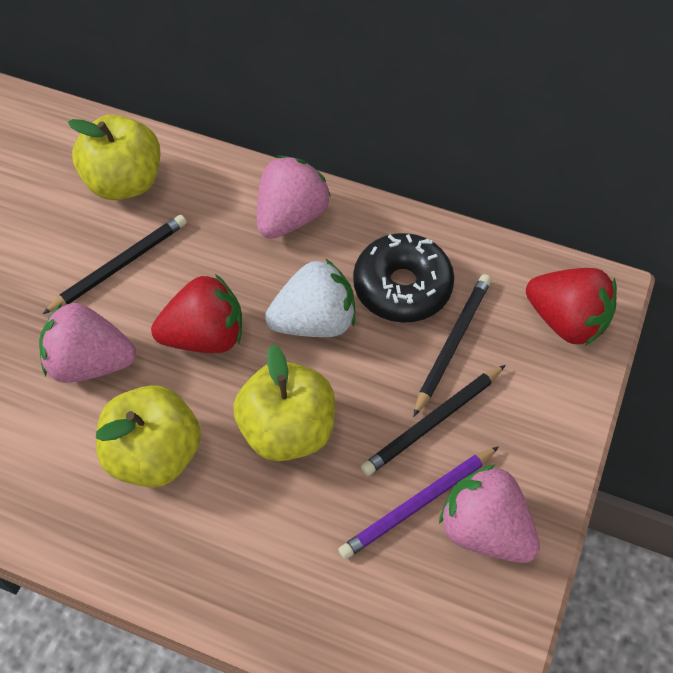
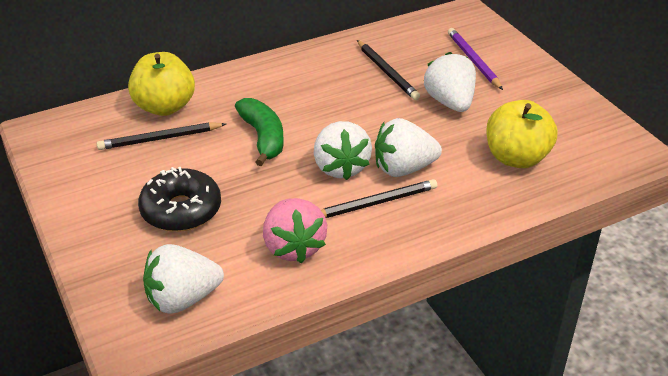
green banana: 0 -> 1
pink strawberry: 3 -> 1
red strawberry: 2 -> 0
white strawberry: 1 -> 4
yellow apple: 3 -> 2

